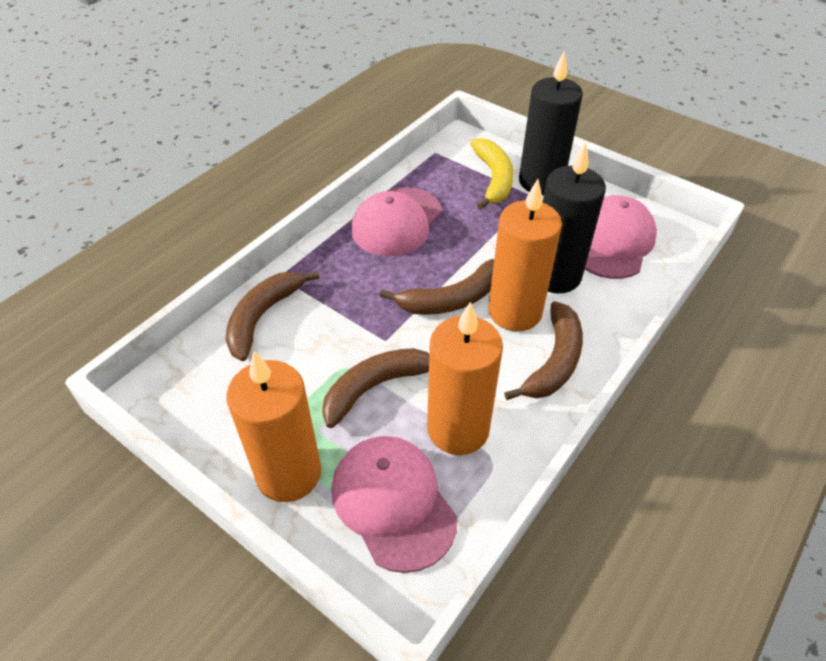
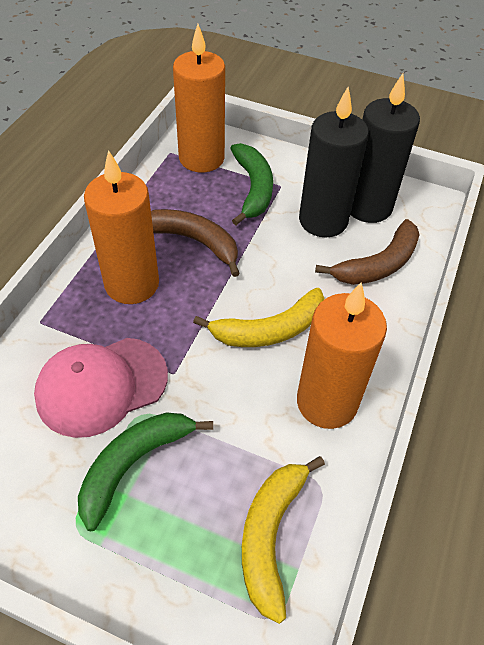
brown banana: 4 -> 2
green banana: 0 -> 2
pink cap: 3 -> 1
yellow banana: 1 -> 2

